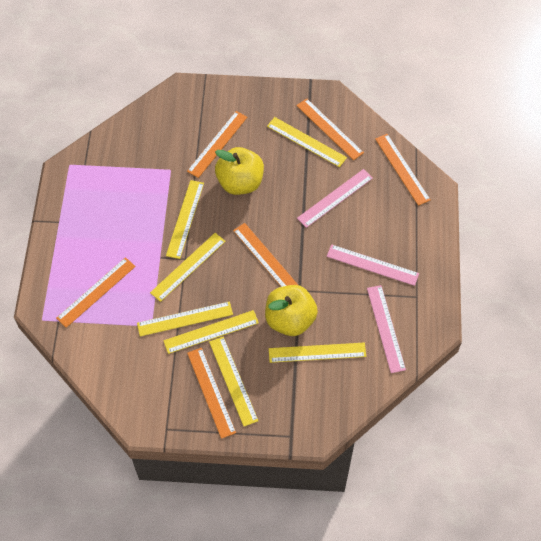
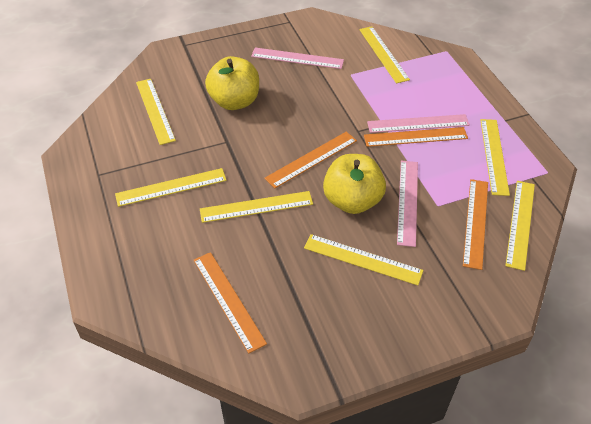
orange ruler: 6 -> 4

